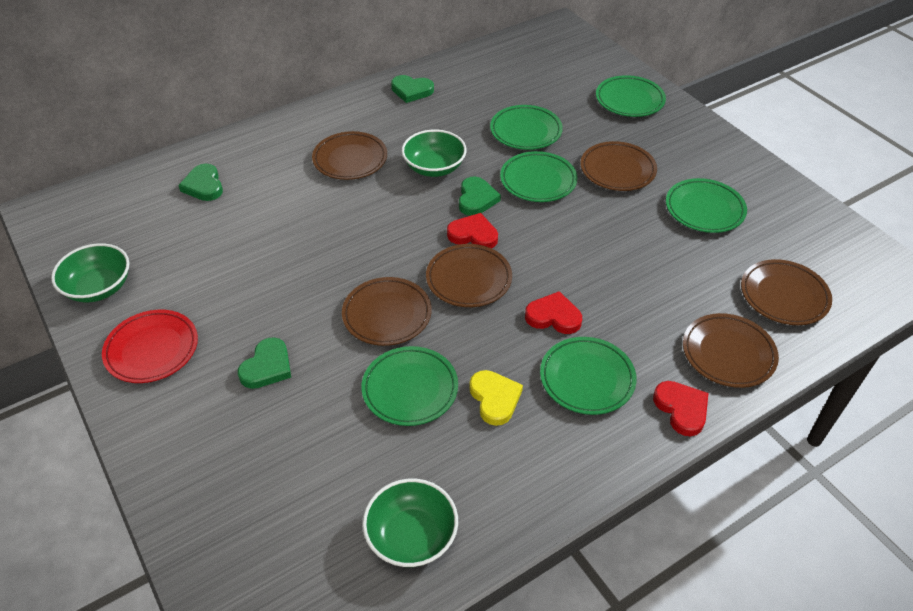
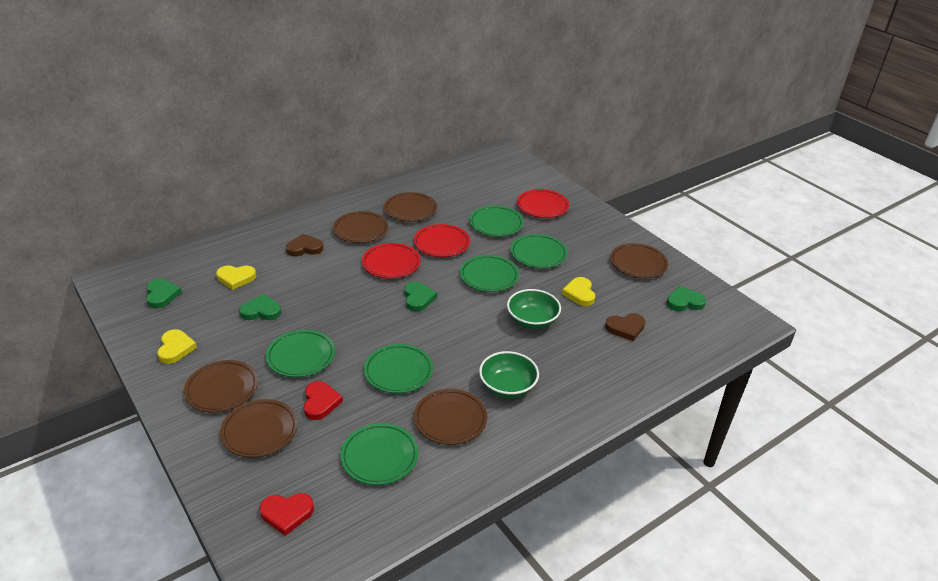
brown heart: 0 -> 2
green bowl: 3 -> 2
red heart: 3 -> 2
red plate: 1 -> 3
yellow heart: 1 -> 3

